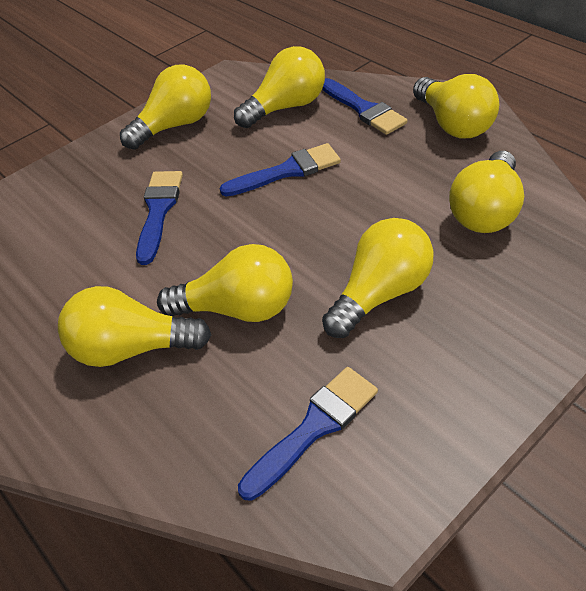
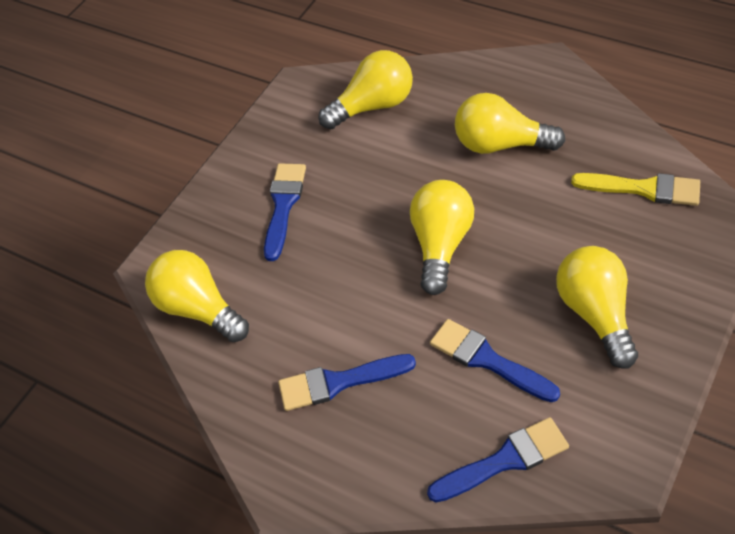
yellow brush: 0 -> 1
yellow light bulb: 7 -> 5

